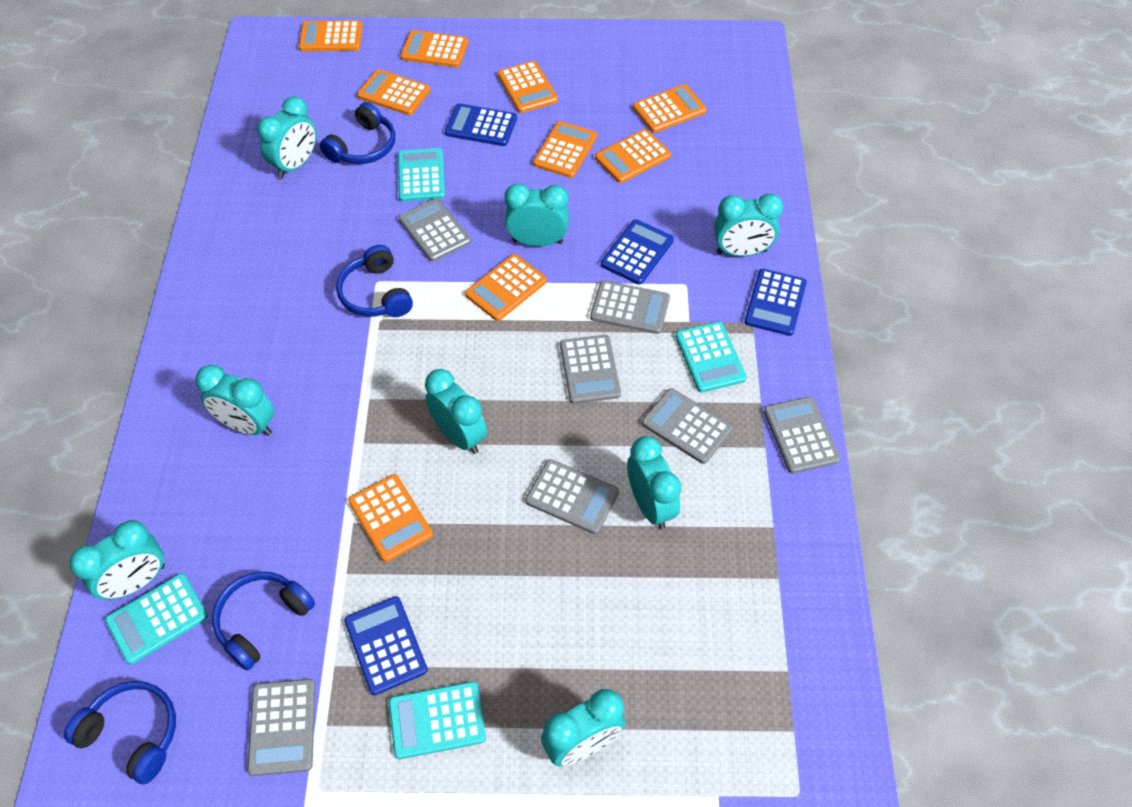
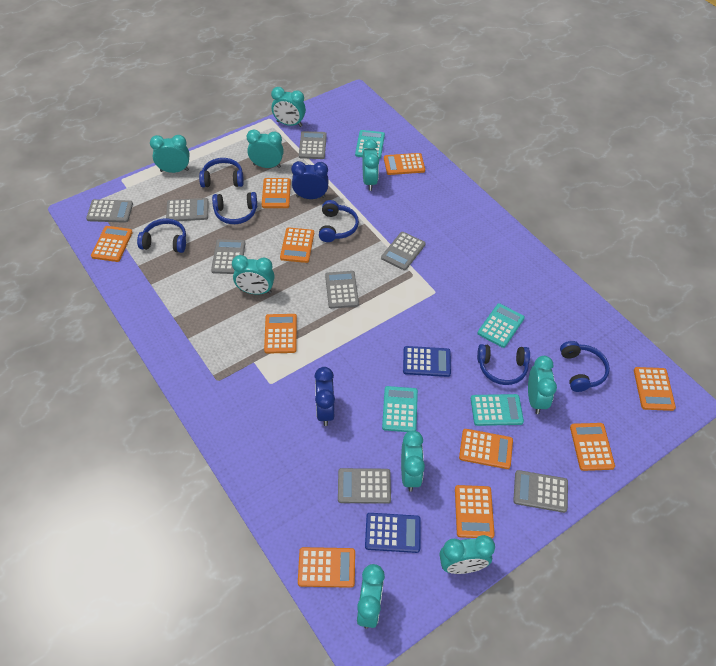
blue calculator: 4 -> 2
blue clock: 0 -> 2
blue headphones: 4 -> 6
grey calculator: 7 -> 8
orange calculator: 9 -> 10
turquoise clock: 8 -> 9

